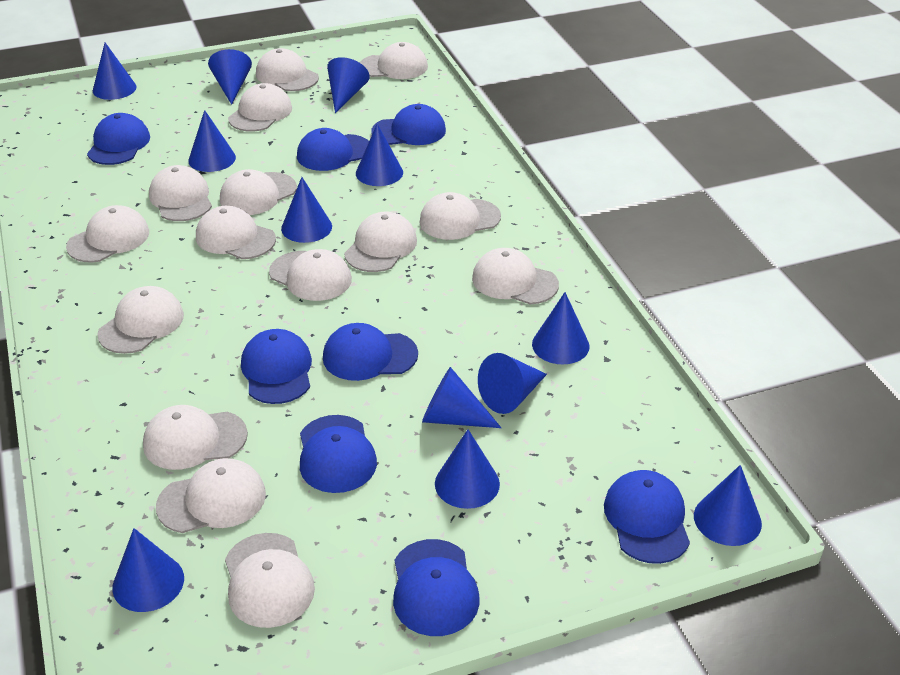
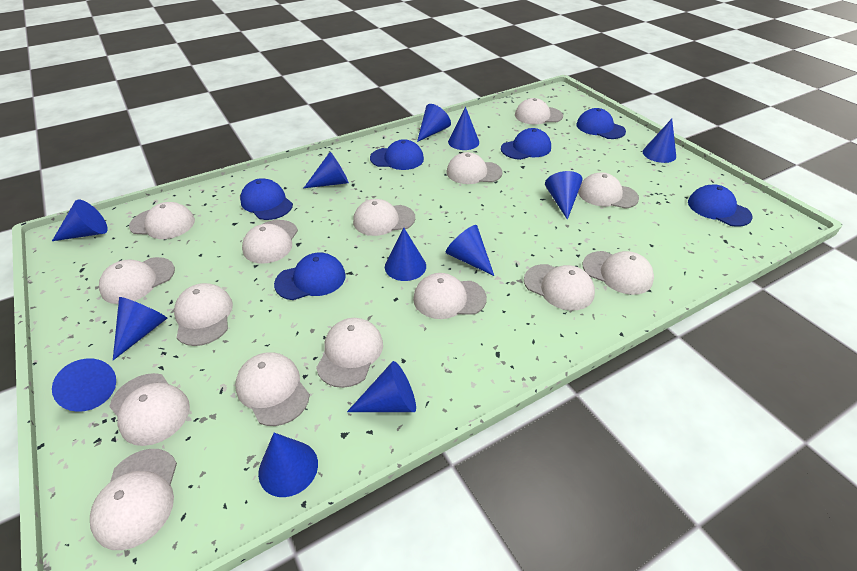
blue cap: 8 -> 6

